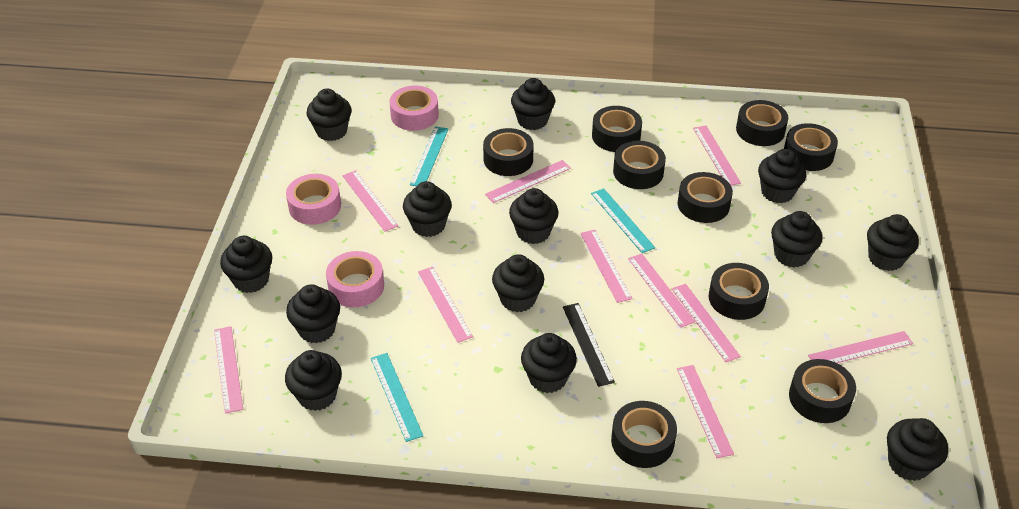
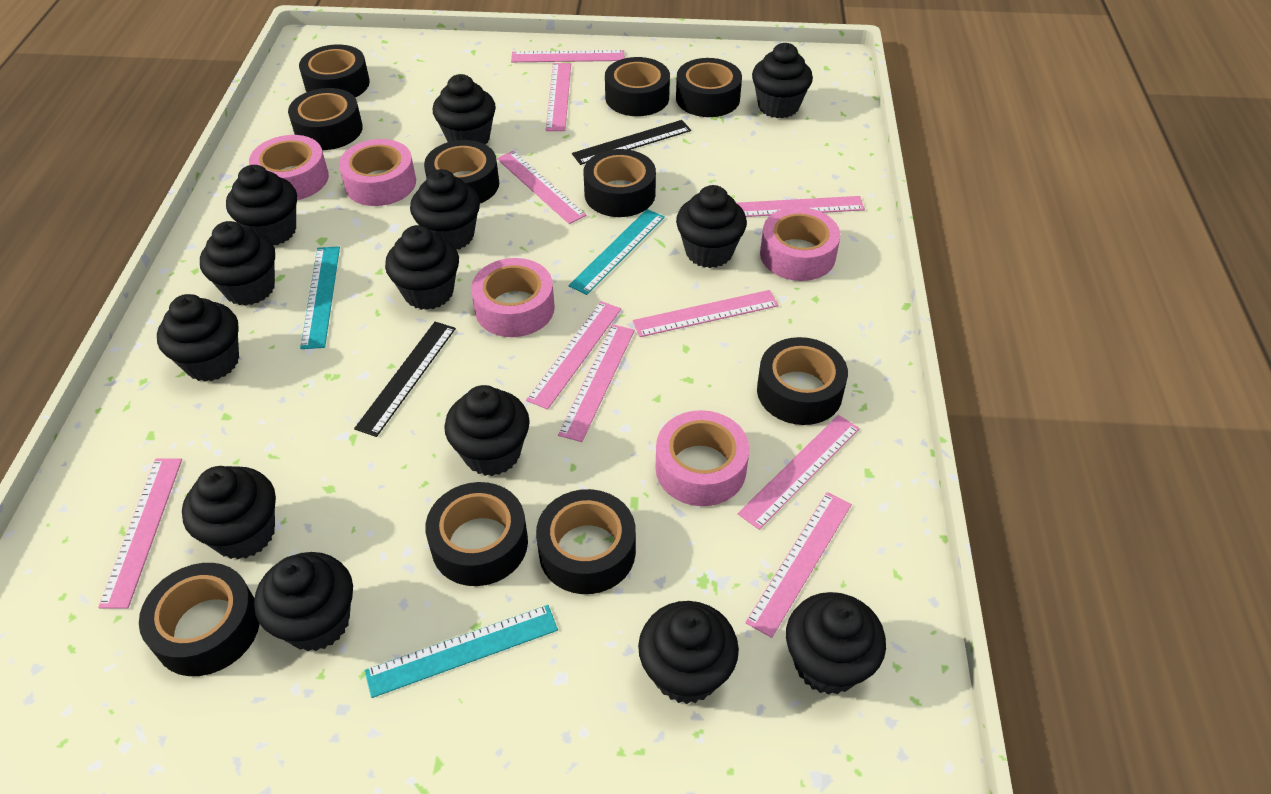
black ruler: 1 -> 2
black tape: 9 -> 10
pink tape: 3 -> 5

